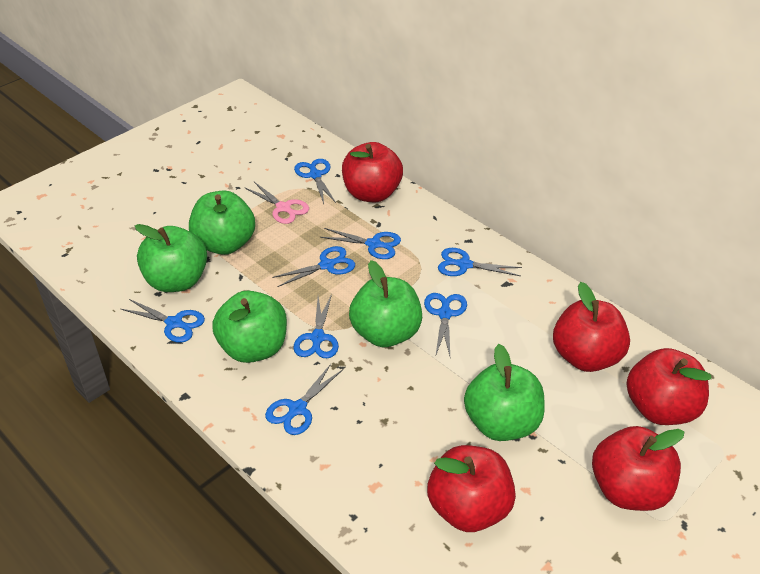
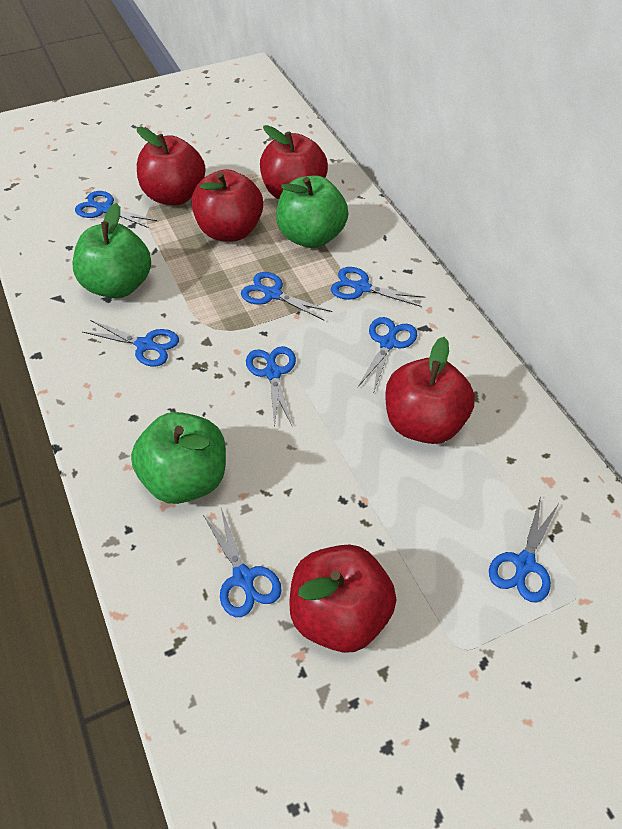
green apple: 5 -> 3
pink scissors: 1 -> 0

